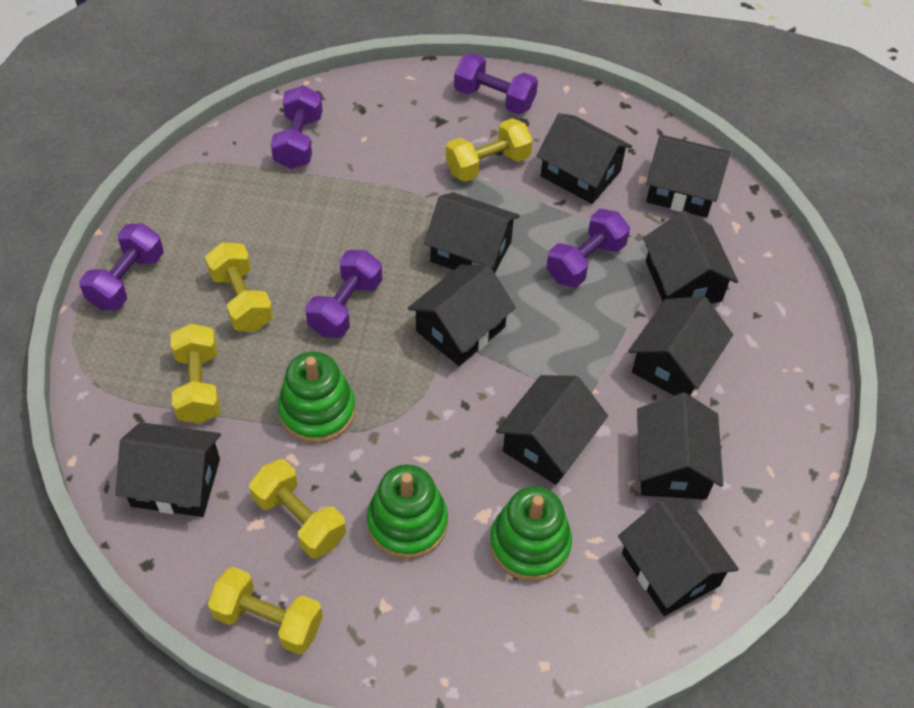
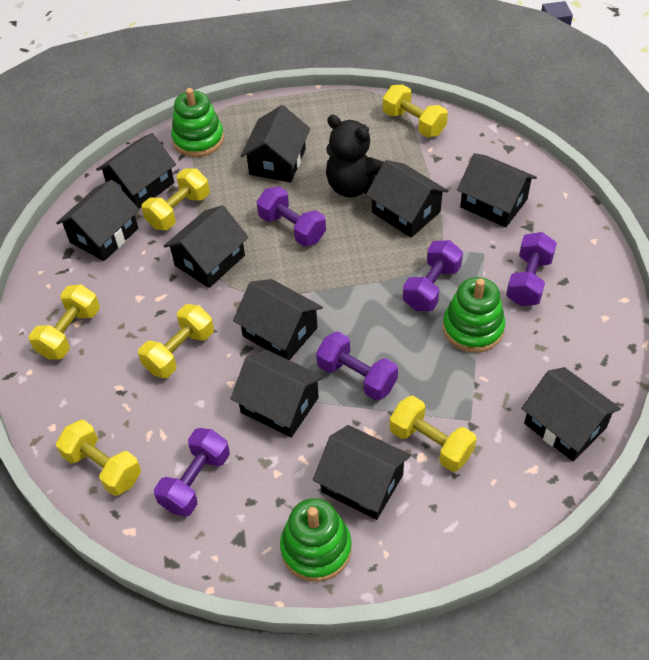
black teddy bear: 0 -> 1
yellow dumbbell: 5 -> 6

